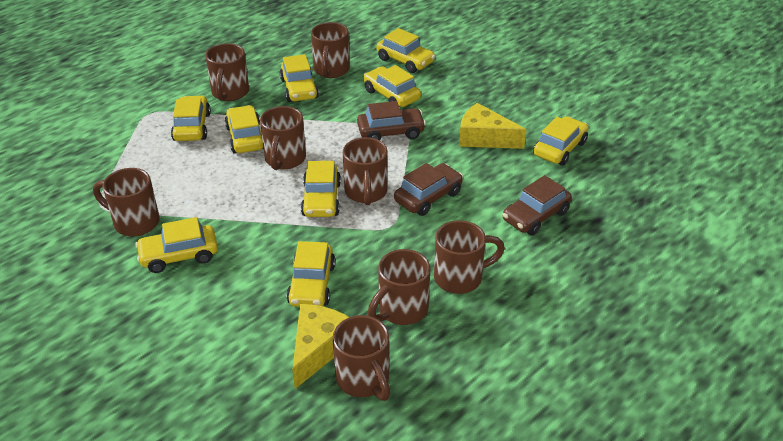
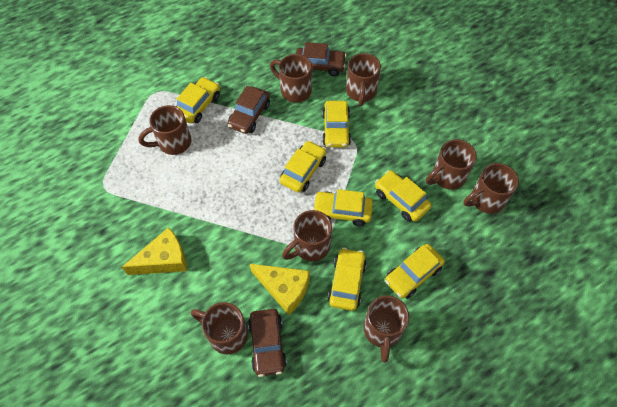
yellow car: 9 -> 7

